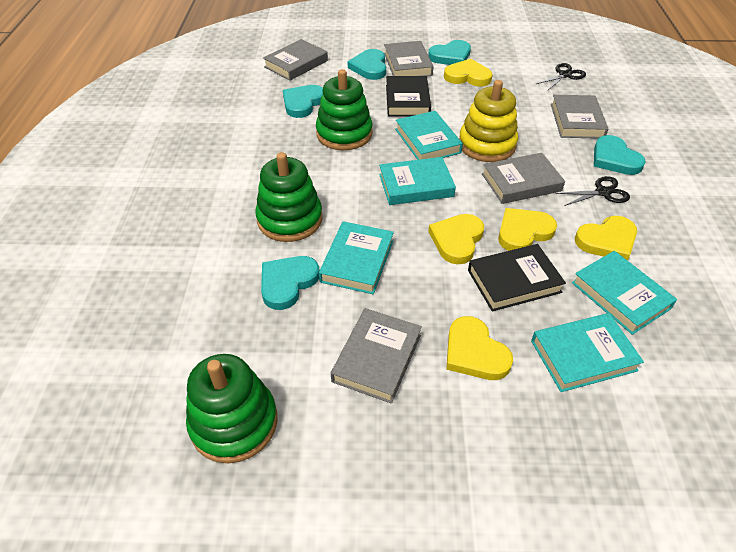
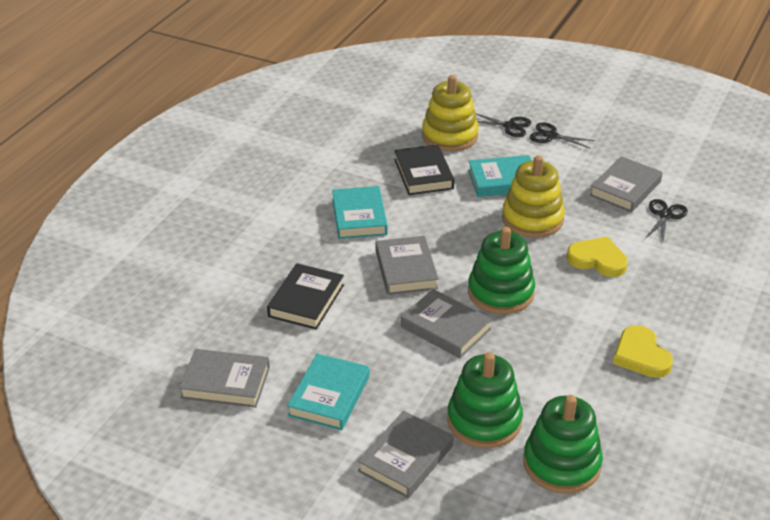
black scissors: 2 -> 3
turquoise book: 5 -> 3
turquoise heart: 5 -> 0
yellow heart: 5 -> 2
yellow stacking toy: 1 -> 2

